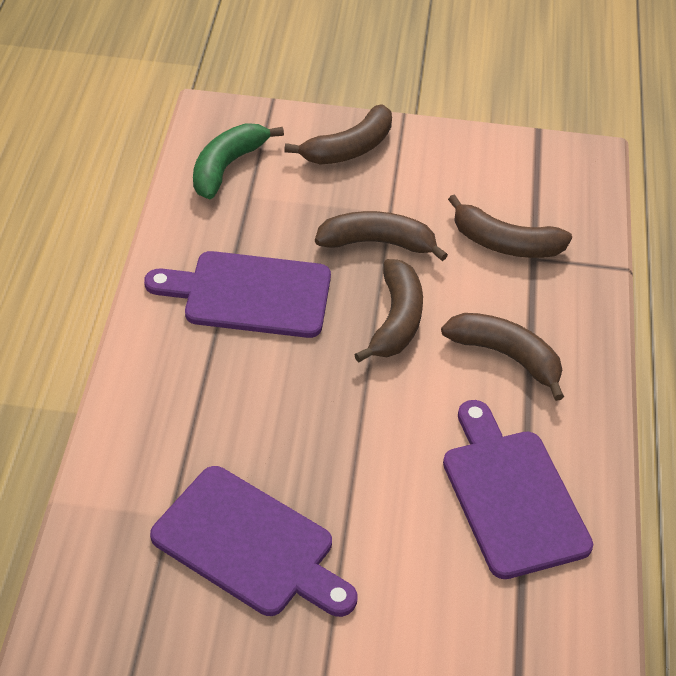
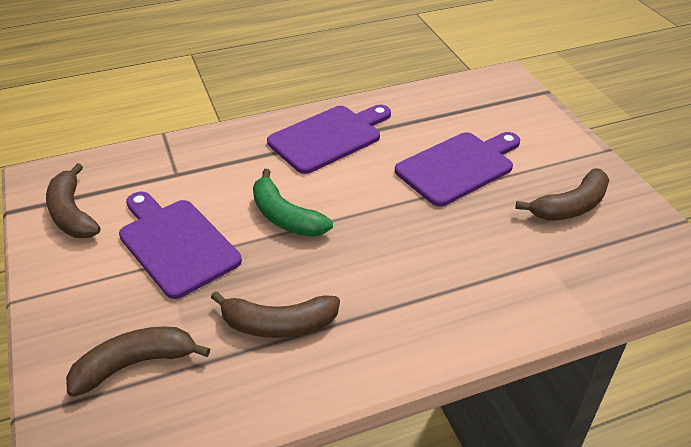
brown banana: 5 -> 4

